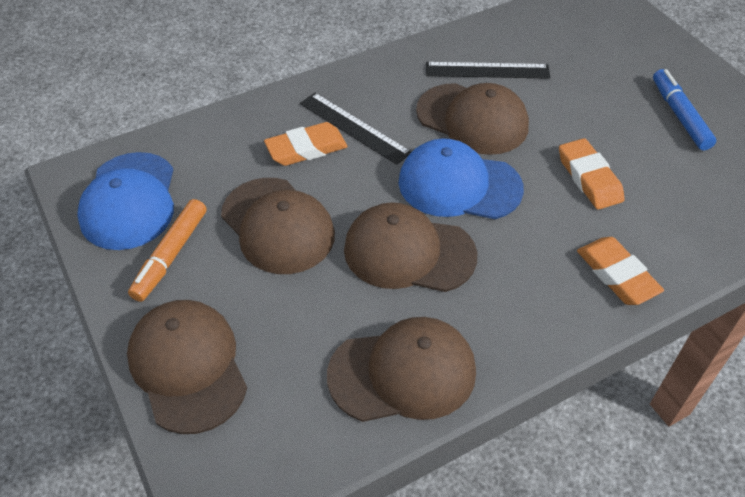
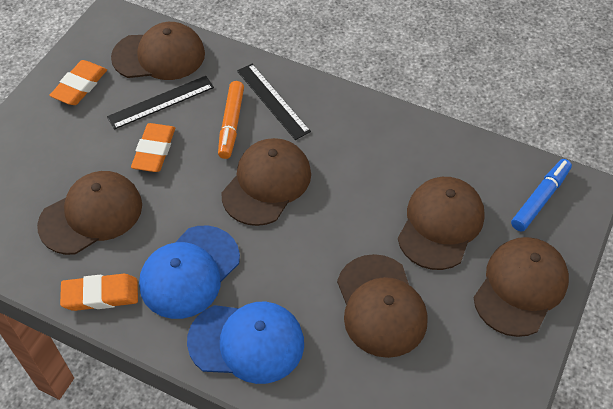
brown cap: 5 -> 6

